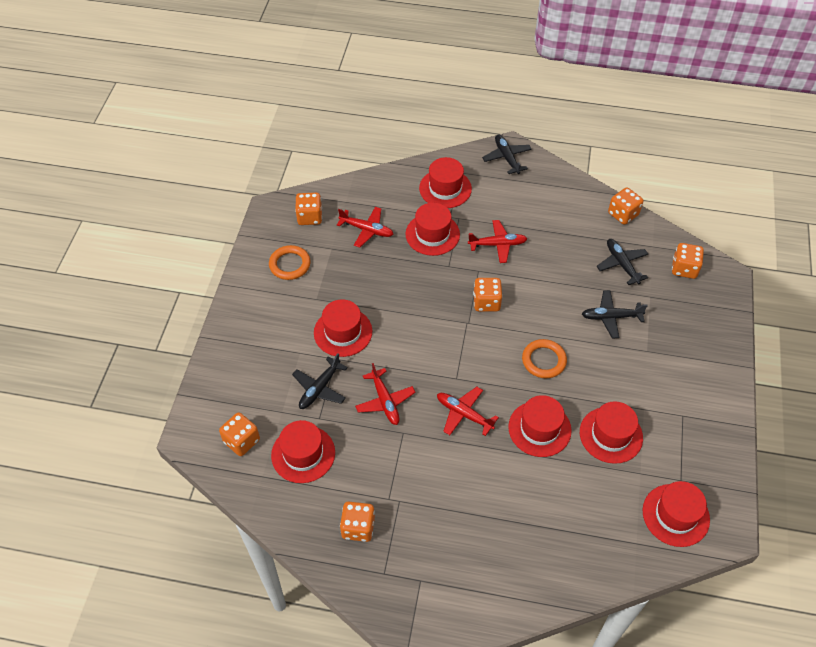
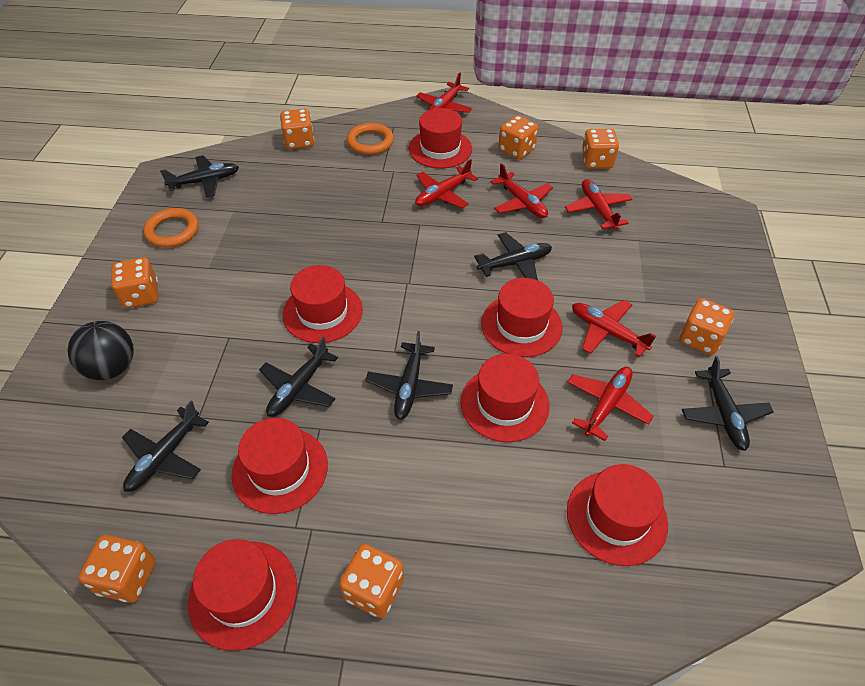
black ball: 0 -> 1
black plane: 4 -> 6
orange dice: 6 -> 7
red plane: 4 -> 6

